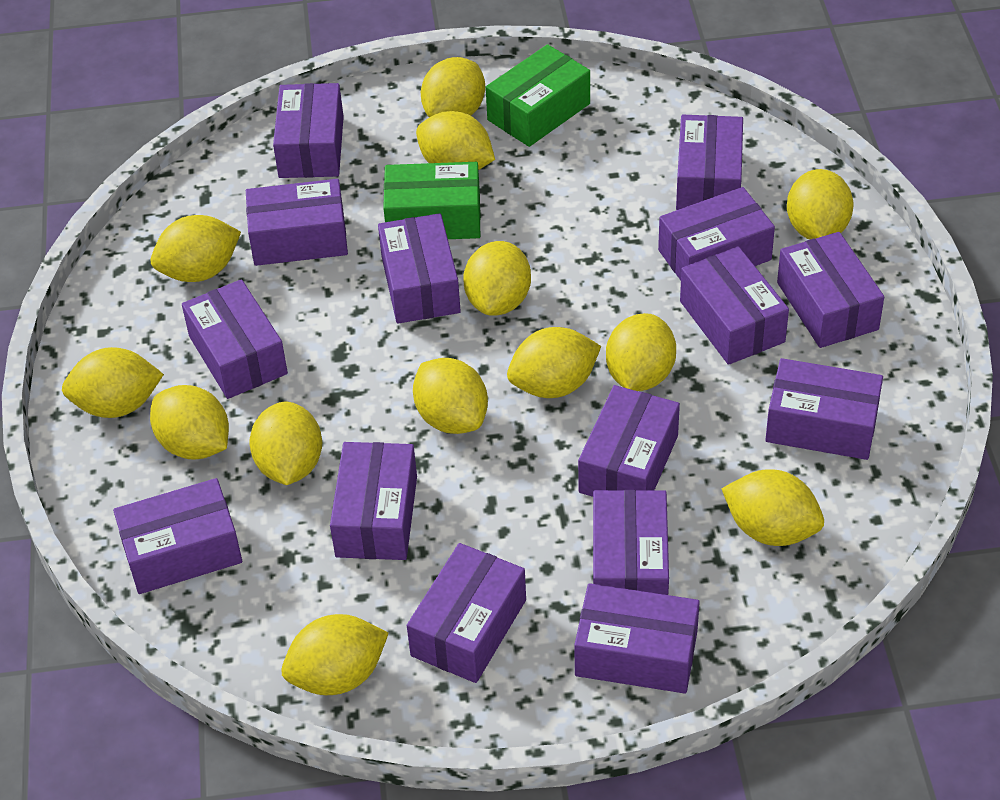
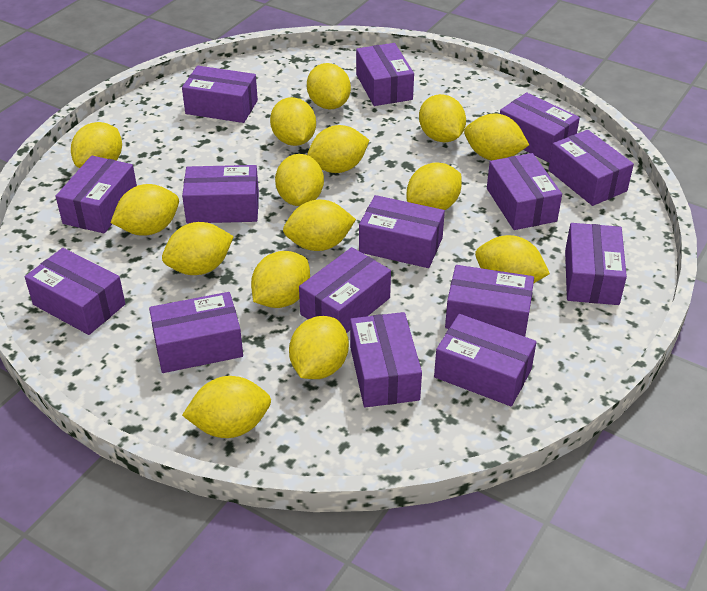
green box: 2 -> 0
yellow lemon: 13 -> 15

